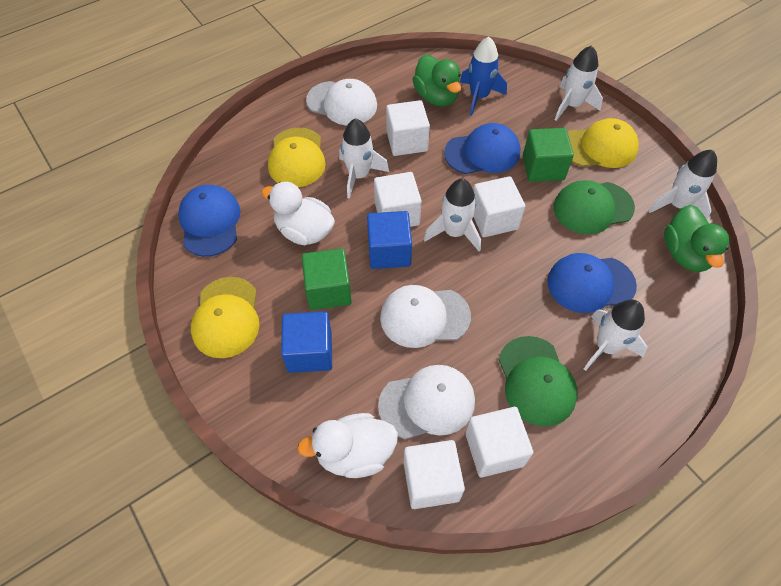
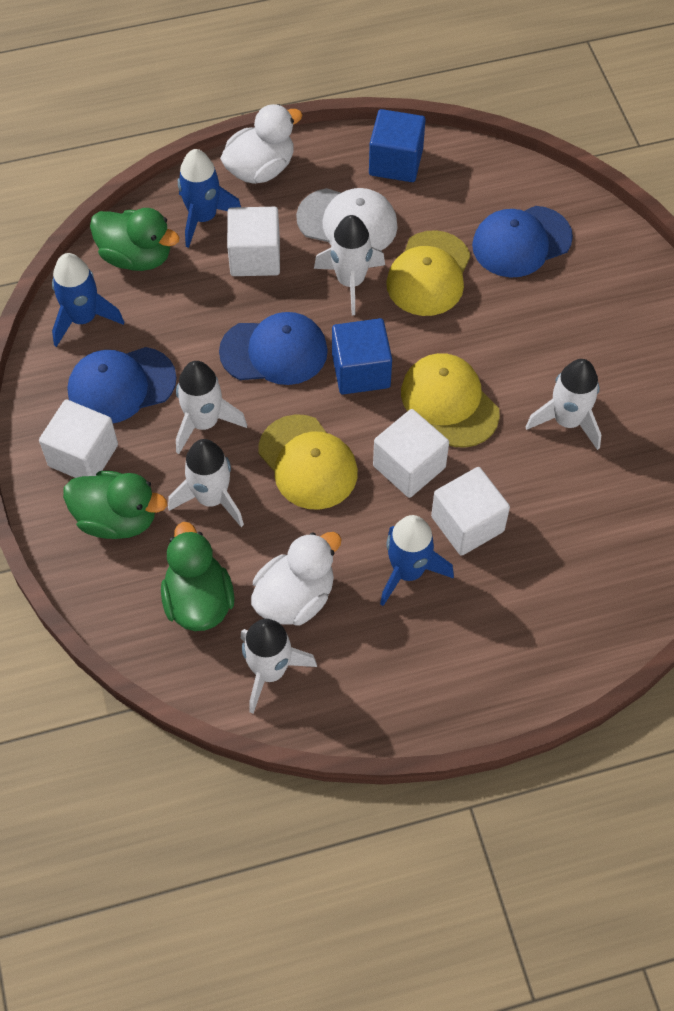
blue rocket: 1 -> 3
green cap: 2 -> 0
green cube: 2 -> 0
green duck: 2 -> 3
white cap: 3 -> 1
white cube: 5 -> 4

